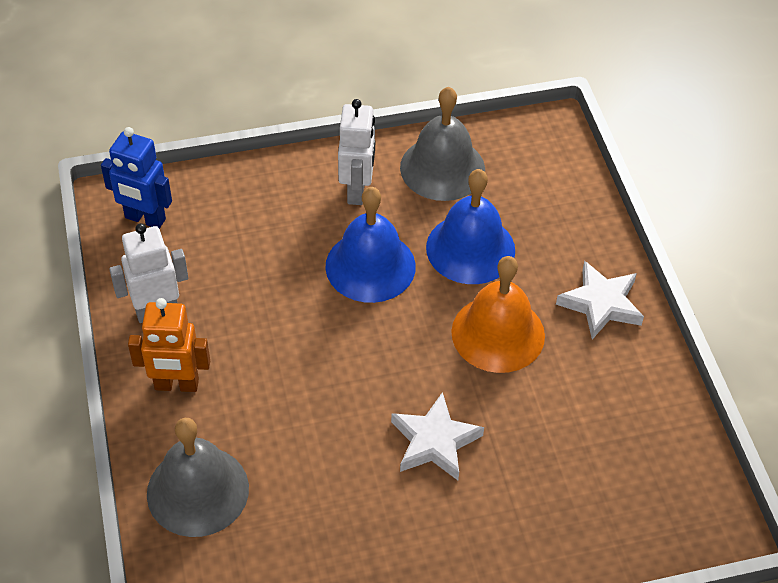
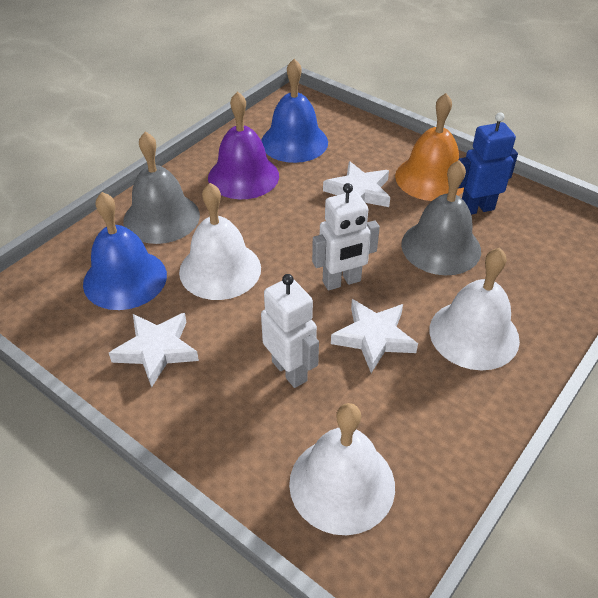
orange robot: 1 -> 0
purple bell: 0 -> 1
white bell: 0 -> 3
white star: 2 -> 3

